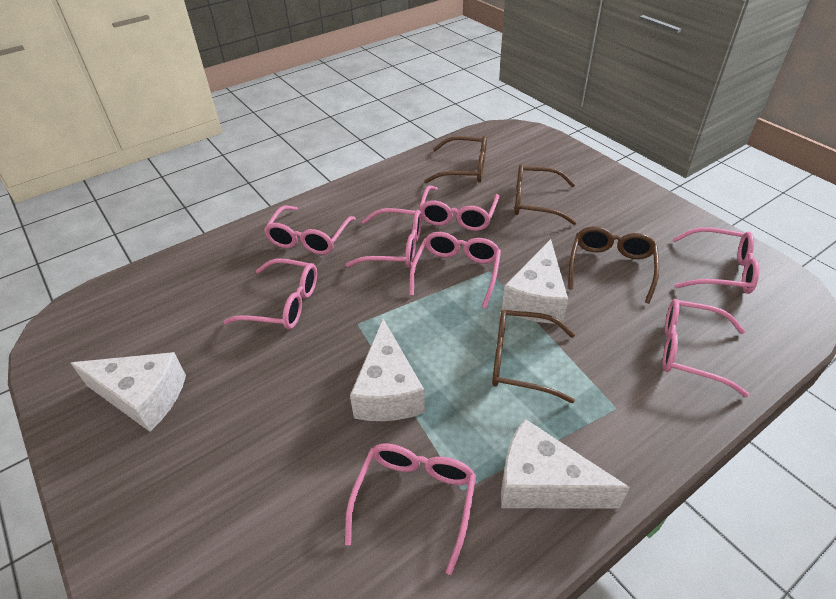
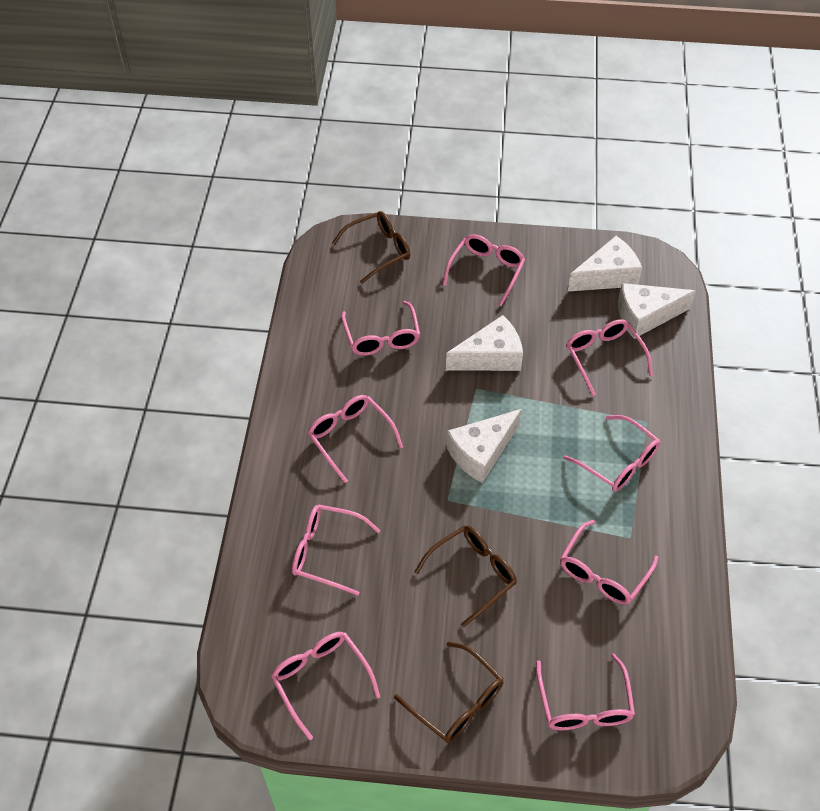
brown glasses: 4 -> 3
pink glasses: 8 -> 9

